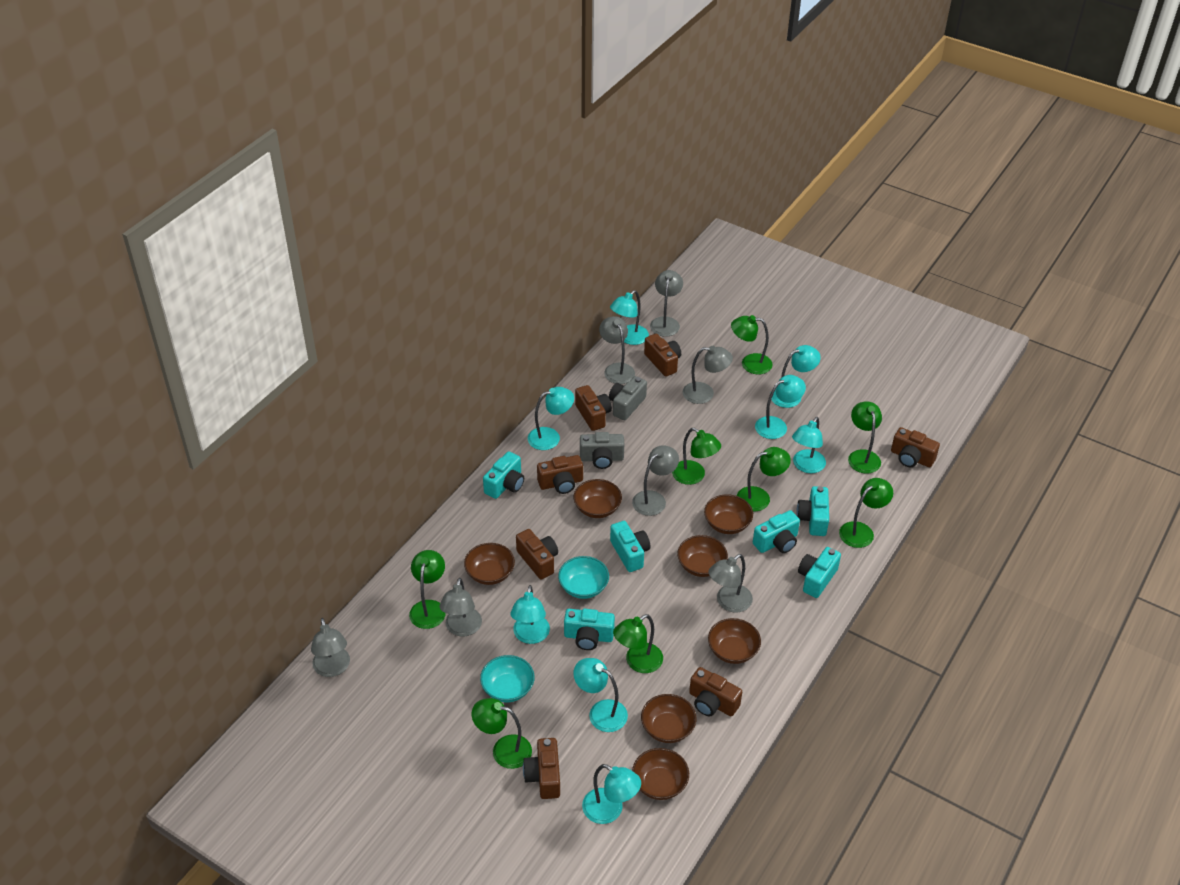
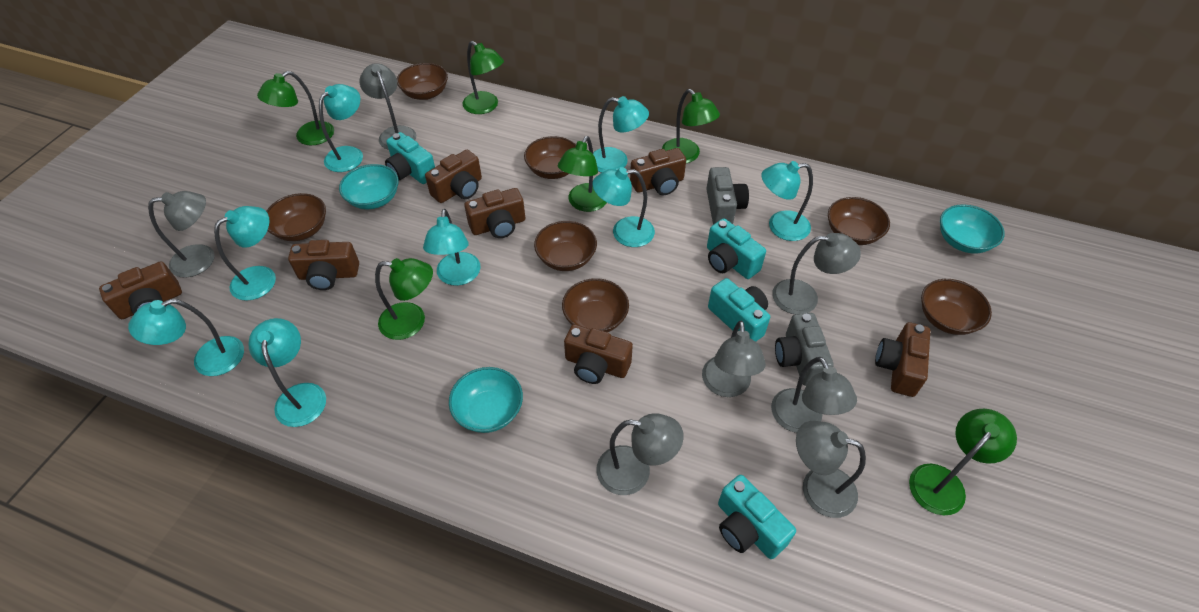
green lamp: 8 -> 6
turquoise bowl: 2 -> 3
turquoise camera: 6 -> 4

